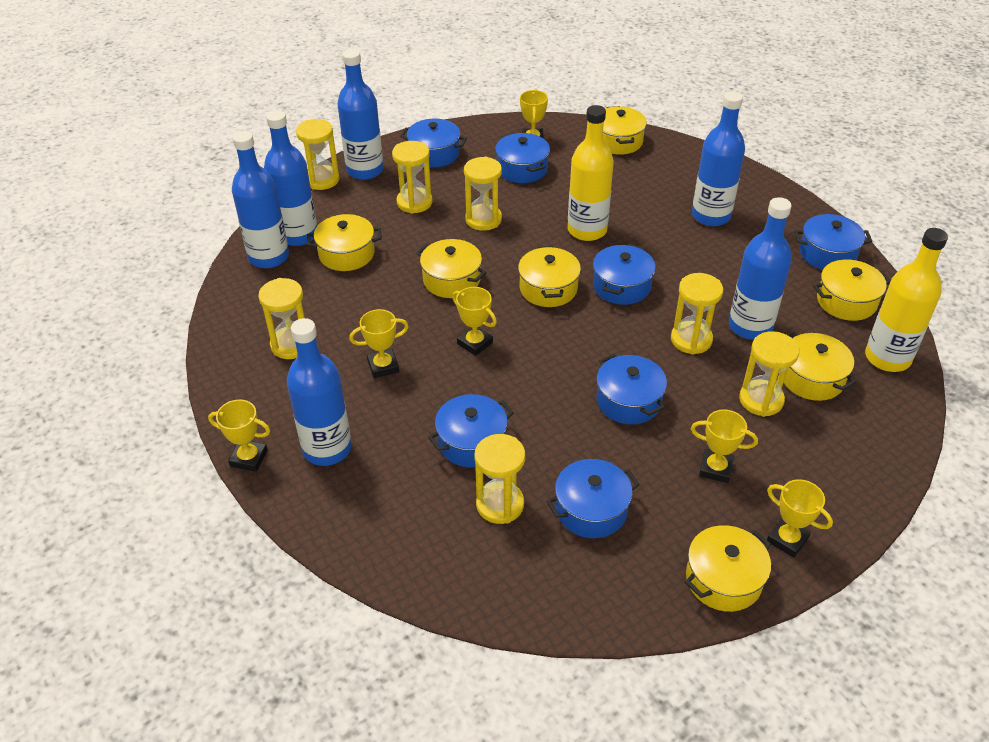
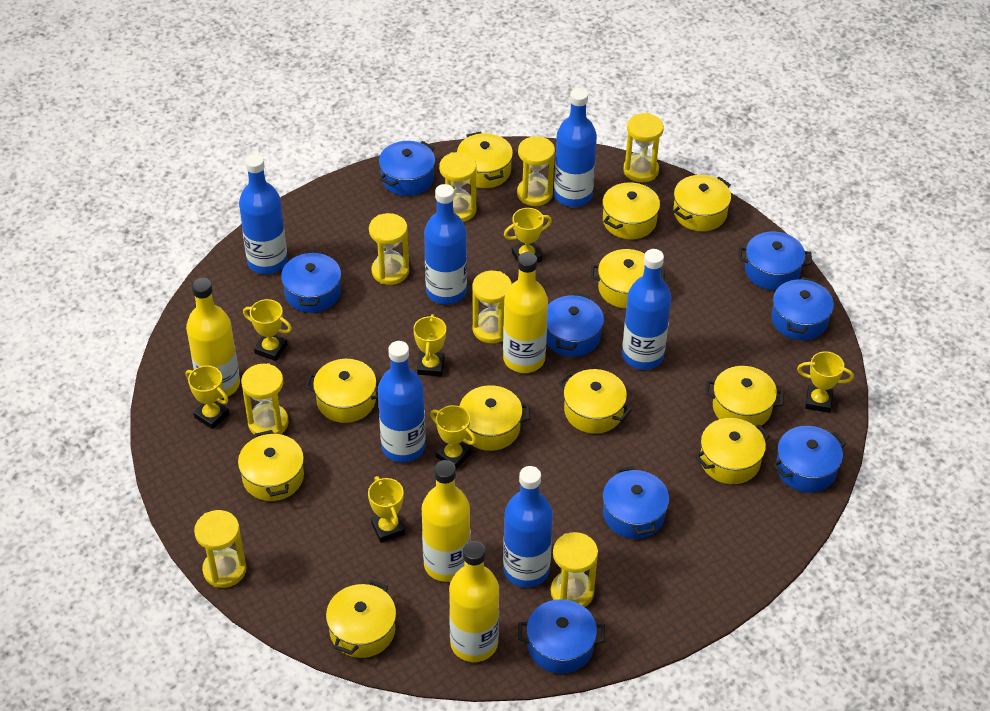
blue pot: 7 -> 8
yellow bottle: 2 -> 4
yellow hourglass: 7 -> 8
yellow pot: 7 -> 11
yellow trophy: 6 -> 7

